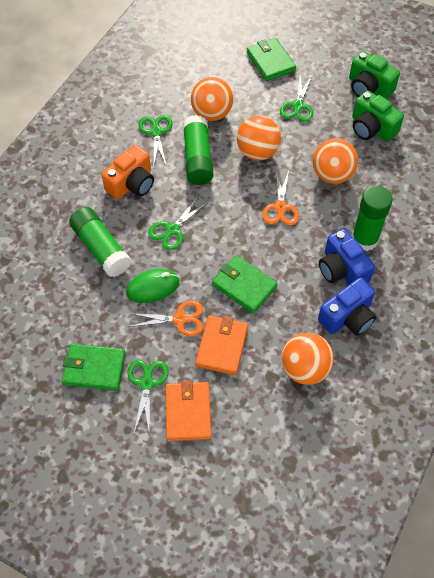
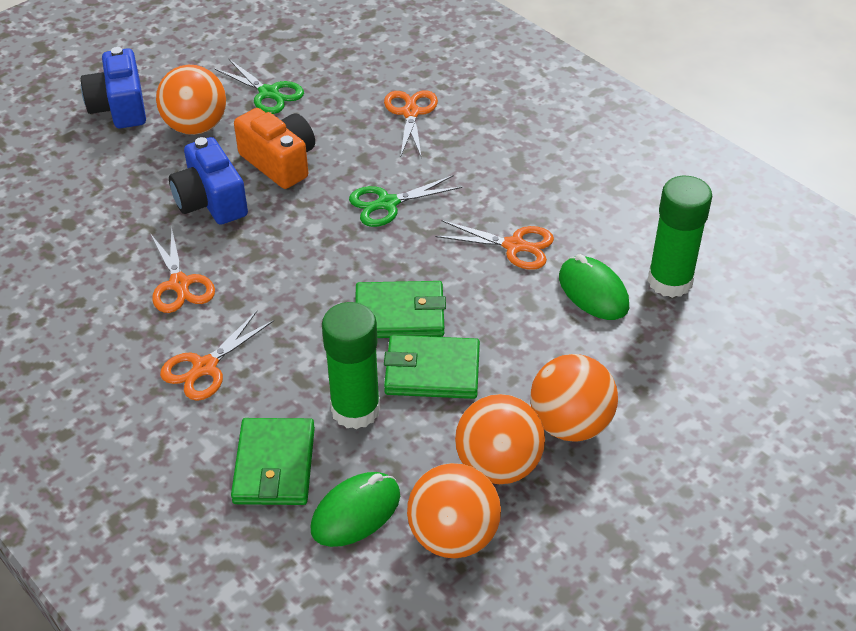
green camera: 2 -> 0
green glue stick: 3 -> 2
green mouse: 1 -> 2
green scissors: 4 -> 2
orange scissors: 2 -> 4
orange wallet: 2 -> 0

